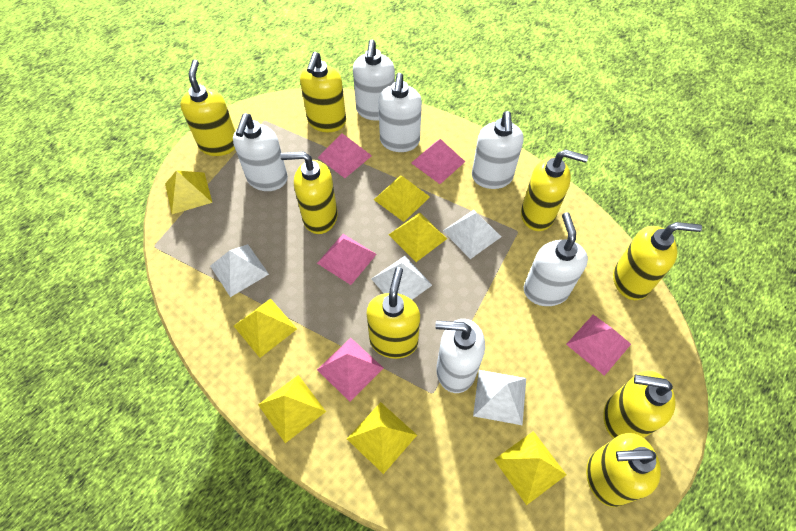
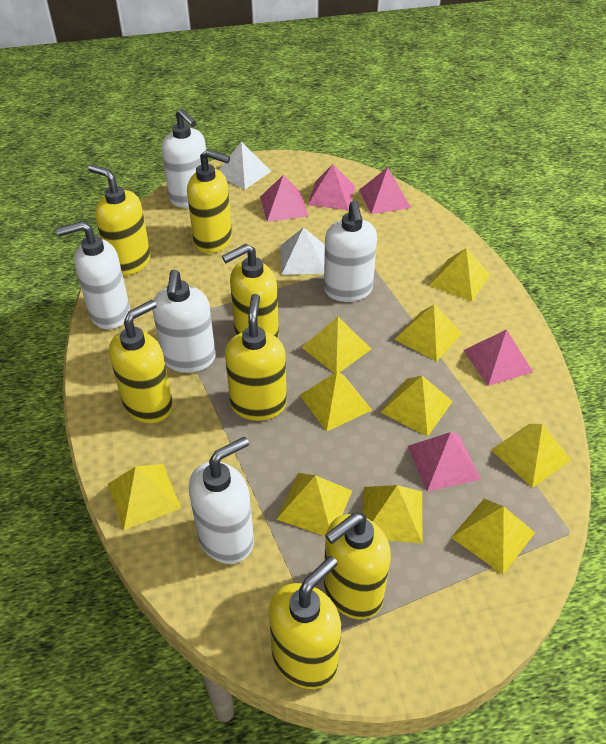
white pyramid: 4 -> 2
white soap dispenser: 6 -> 5
yellow pyramid: 7 -> 10
yellow soap dispenser: 8 -> 7

